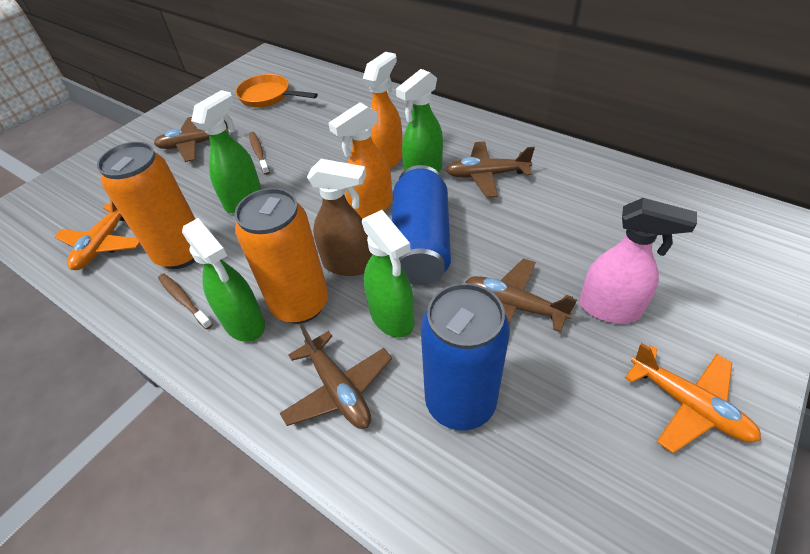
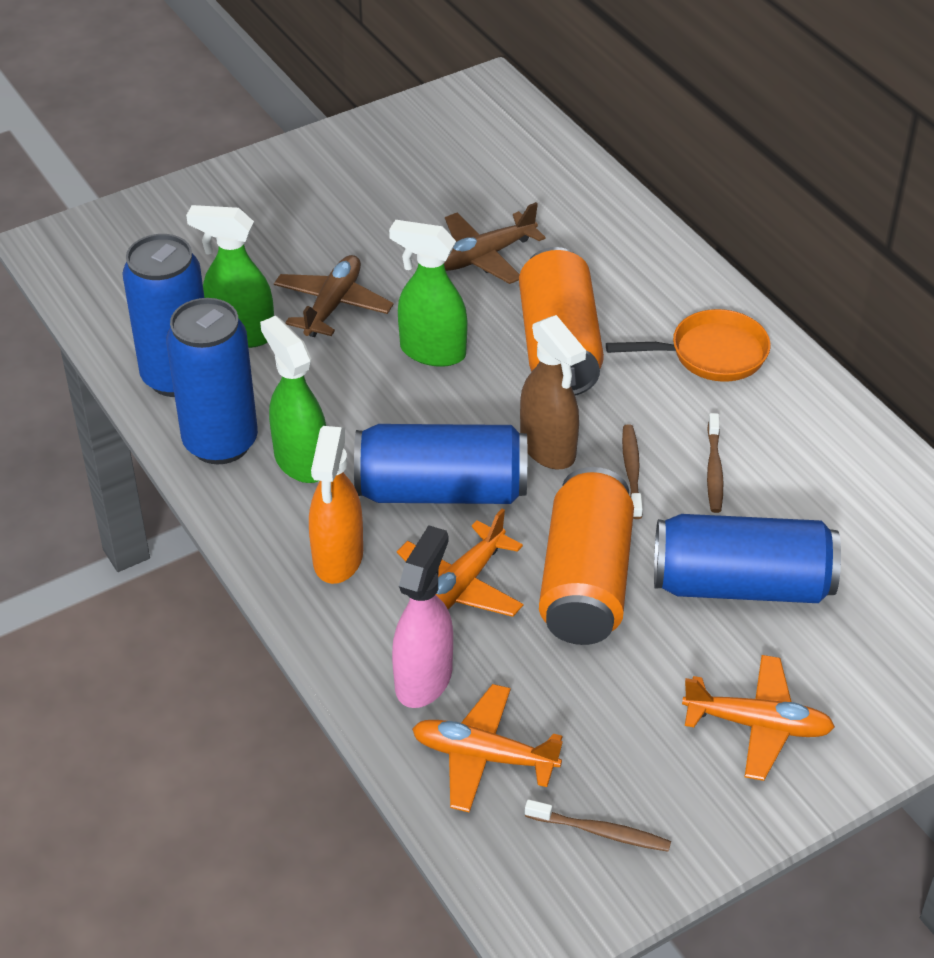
blue can: 2 -> 4
brown plane: 4 -> 2
brown toothbrush: 2 -> 3
green spray bottle: 4 -> 3
orange plane: 2 -> 3
orange spray bottle: 2 -> 1

